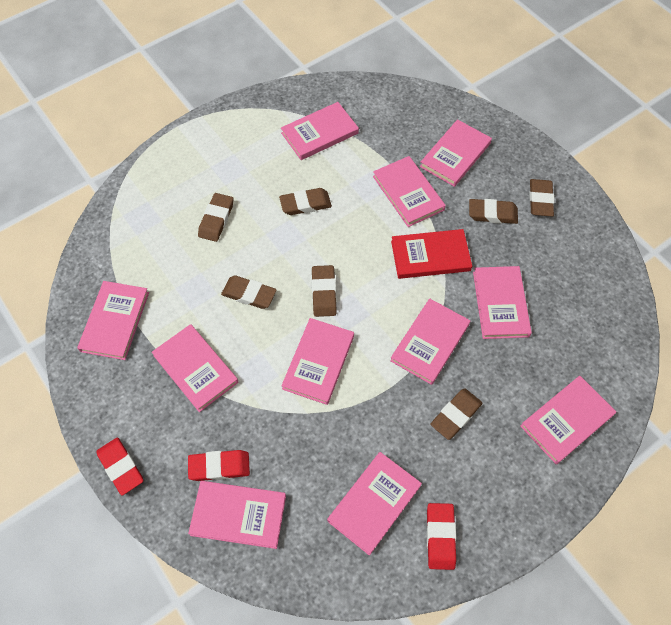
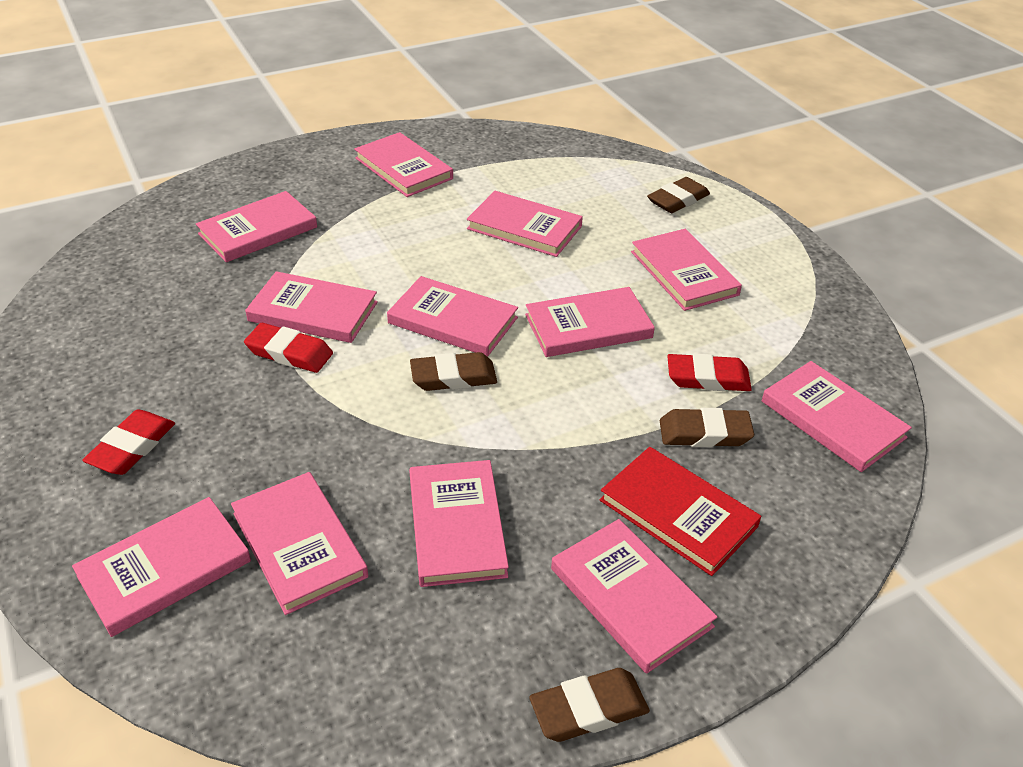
brown eraser: 7 -> 4
pink book: 11 -> 12

